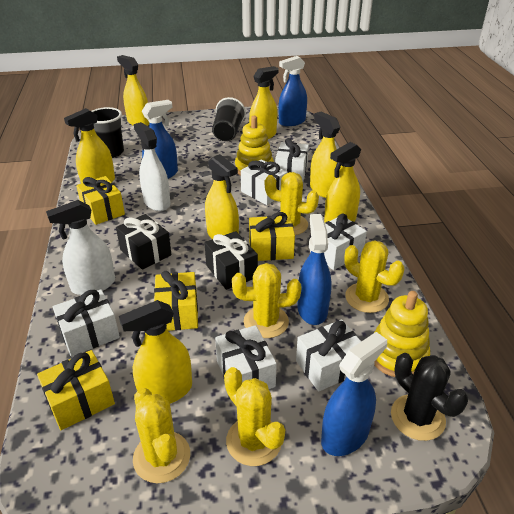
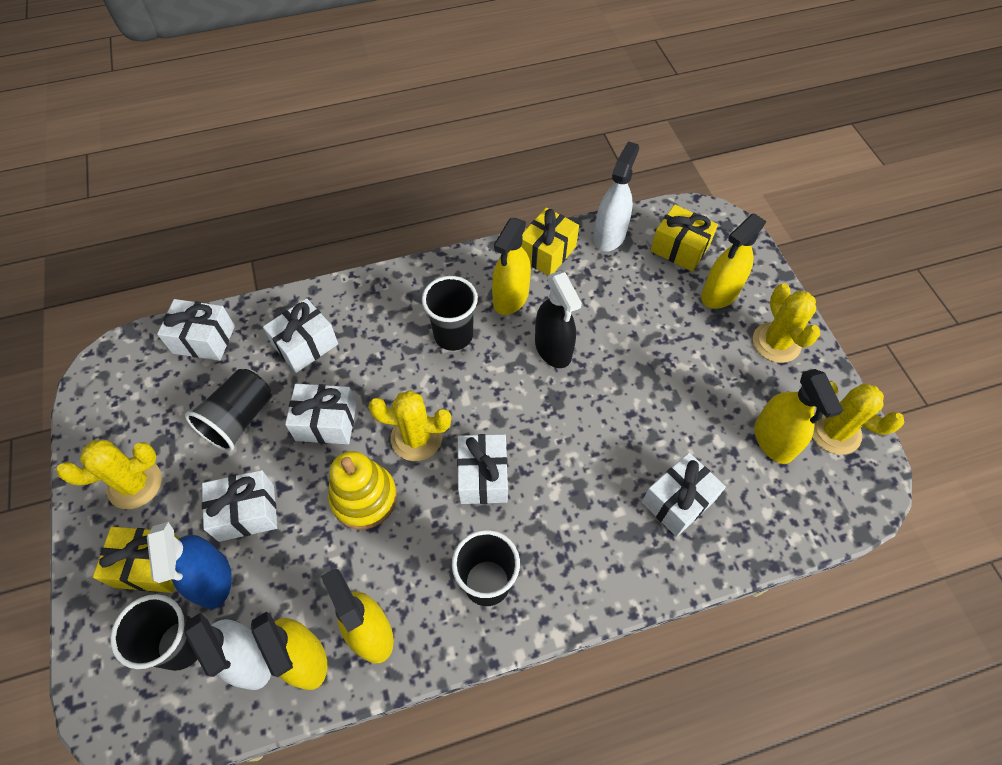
black cactus: 1 -> 0
black cup: 2 -> 4
black gift: 2 -> 0
black spray bottle: 0 -> 1
blue spray bottle: 4 -> 1
yellow cactus: 5 -> 4
yellow gift: 4 -> 3
yellow spray bottle: 7 -> 5
yellow stacking toy: 2 -> 1

